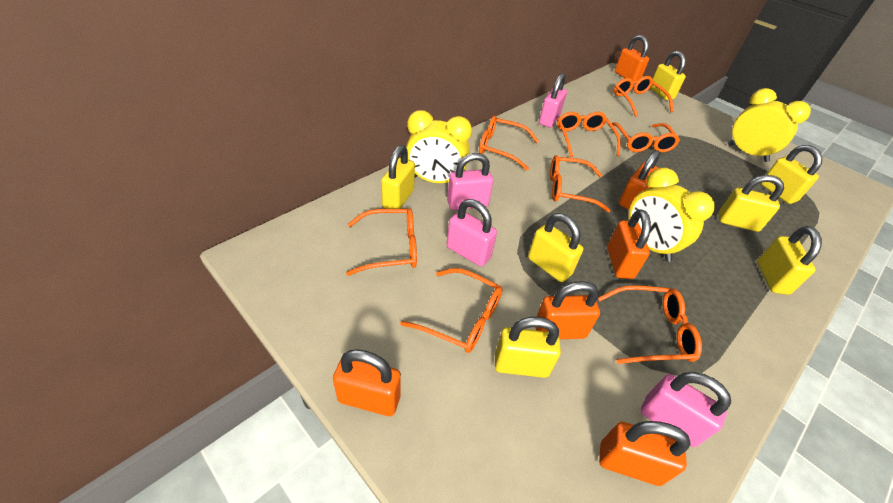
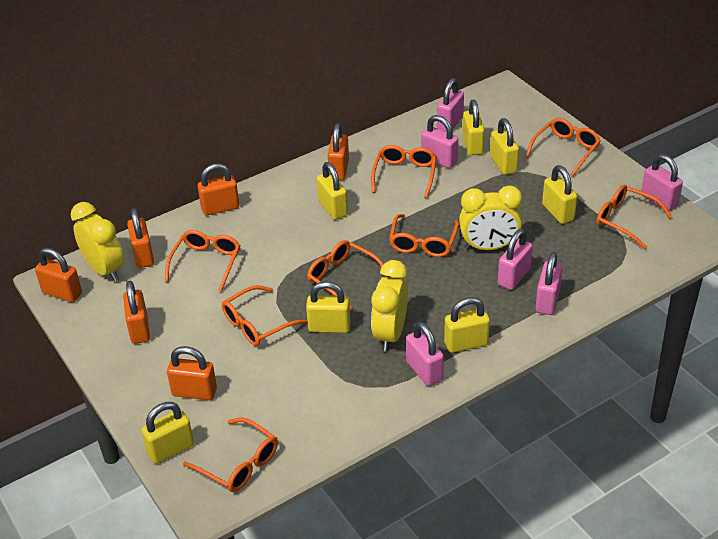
pink padlock: 4 -> 6

